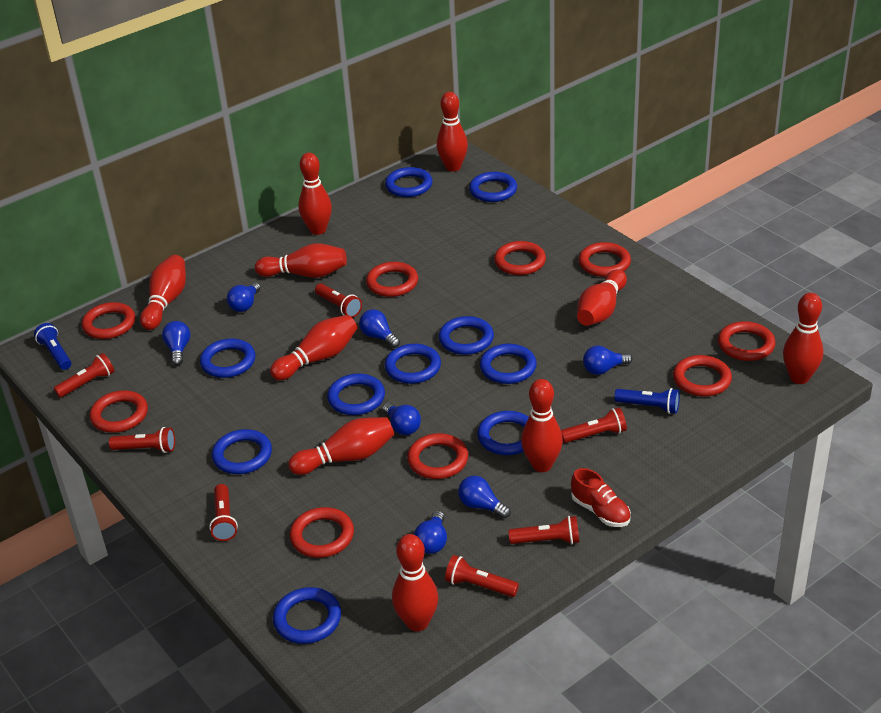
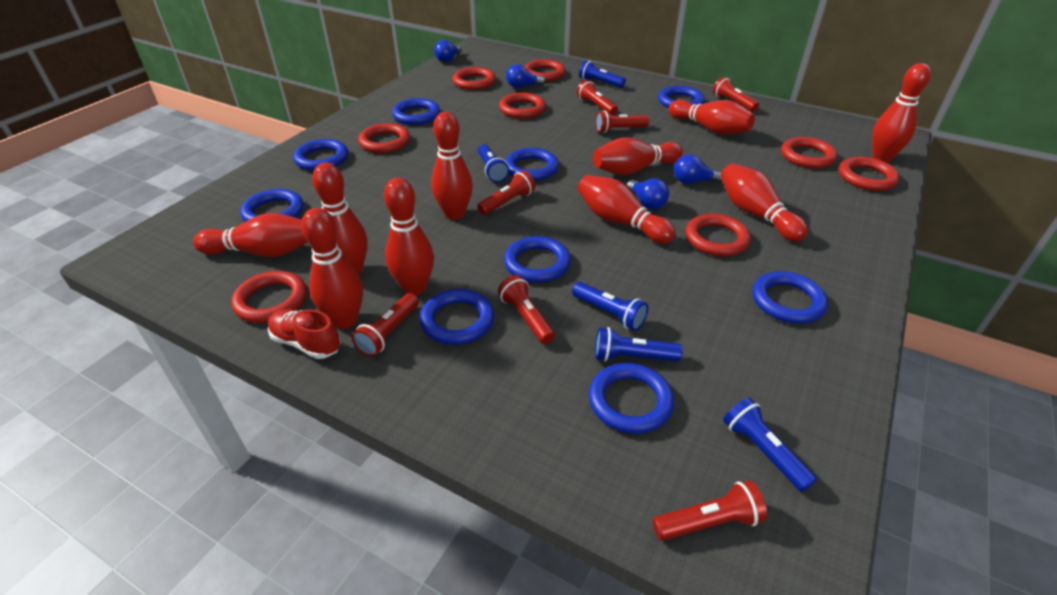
blue flashlight: 2 -> 5
blue light bulb: 7 -> 4
blue ring: 10 -> 9
red ring: 9 -> 8

